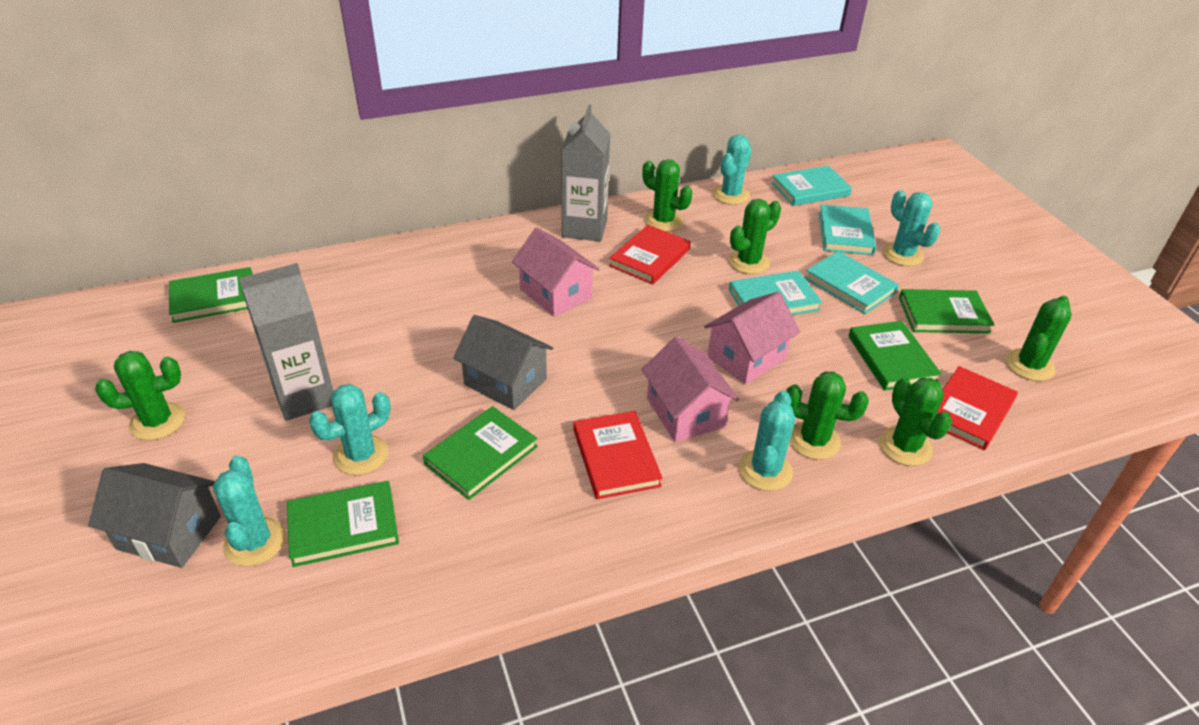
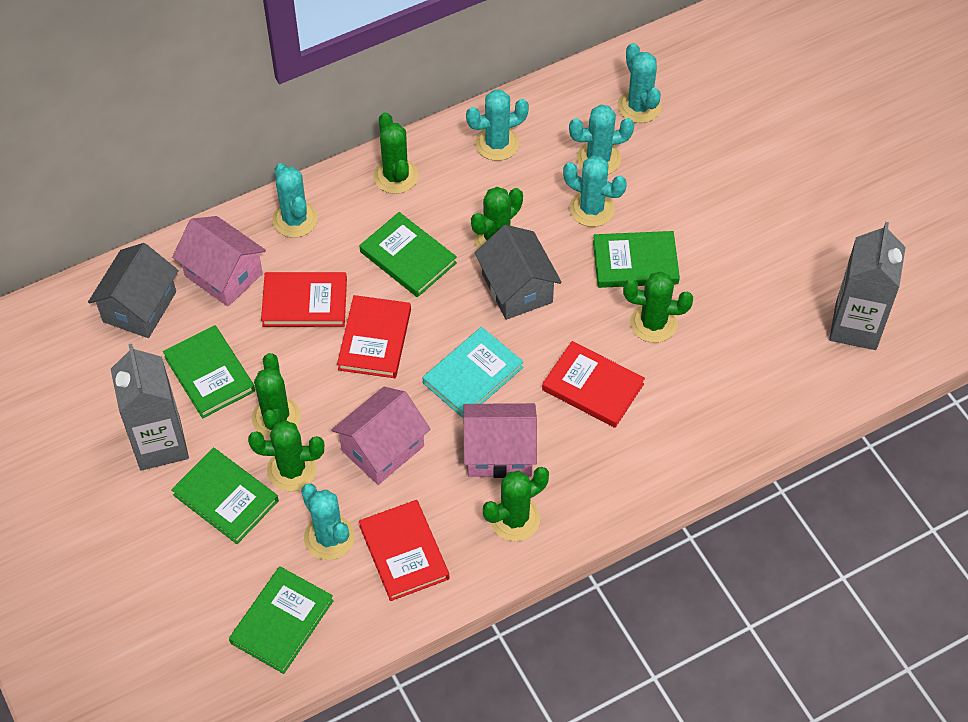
red book: 3 -> 4
turquoise book: 4 -> 1
turquoise cactus: 5 -> 6

